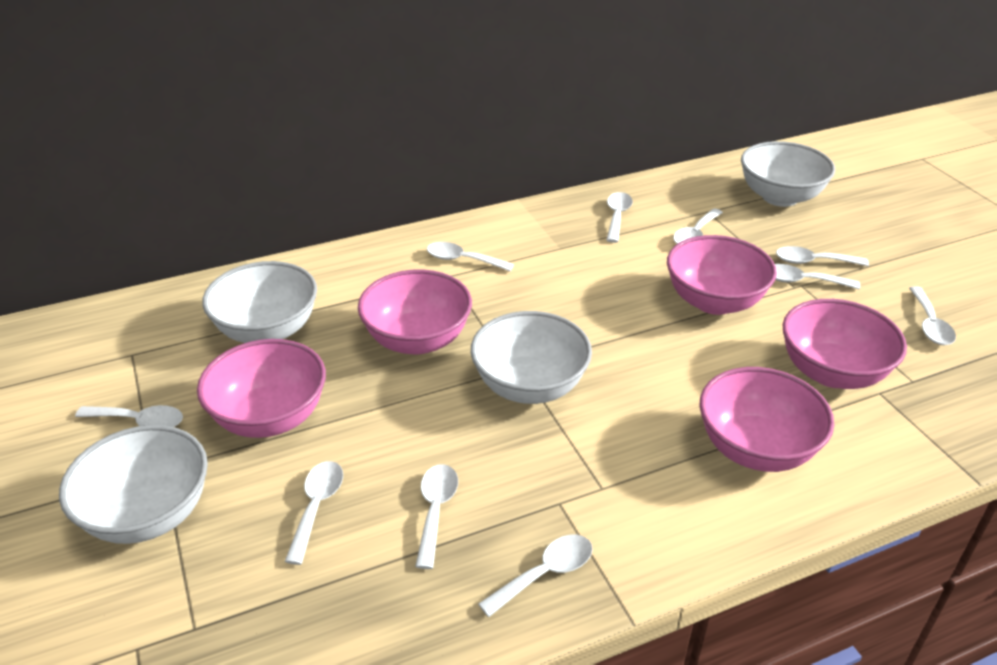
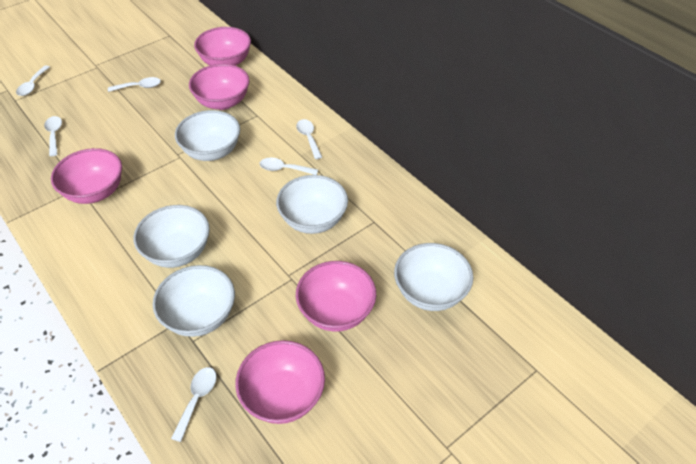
white bowl: 4 -> 5
white spoon: 10 -> 6

